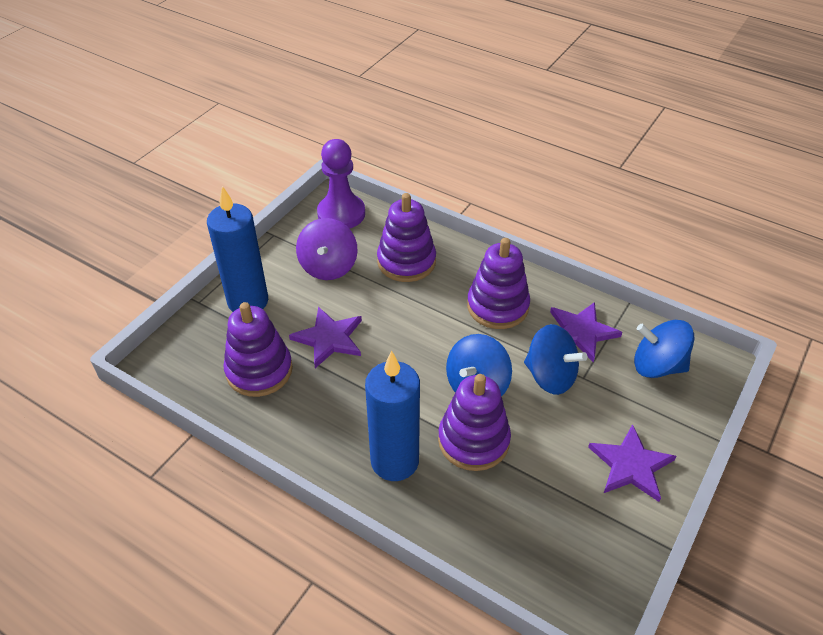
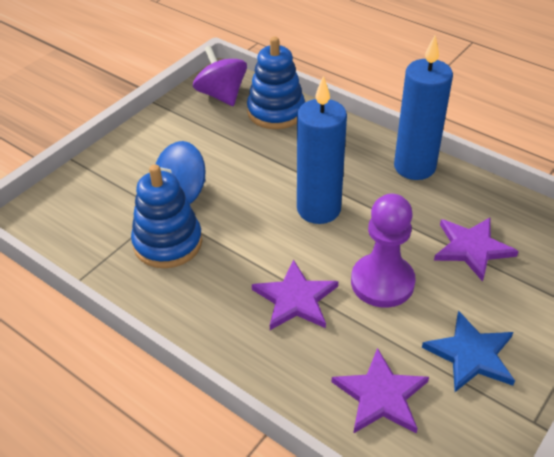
blue spinning top: 3 -> 1
blue stacking toy: 0 -> 2
blue star: 0 -> 1
purple stacking toy: 4 -> 0

